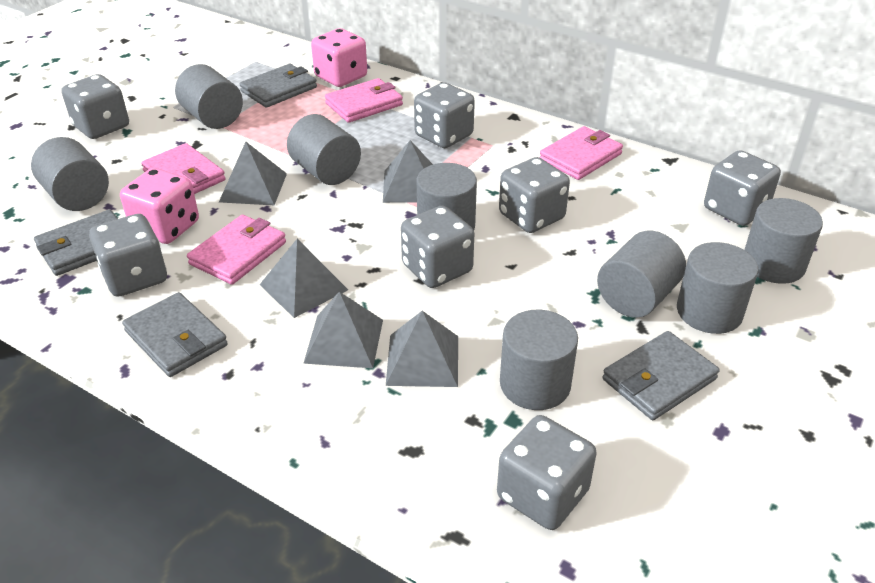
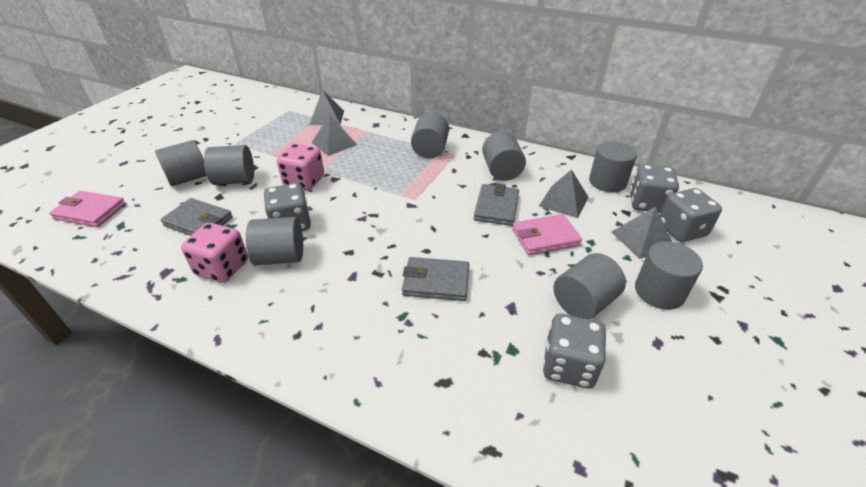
grey dice: 7 -> 4
grey pyramid: 5 -> 4
grey wallet: 4 -> 3
pink wallet: 4 -> 2

